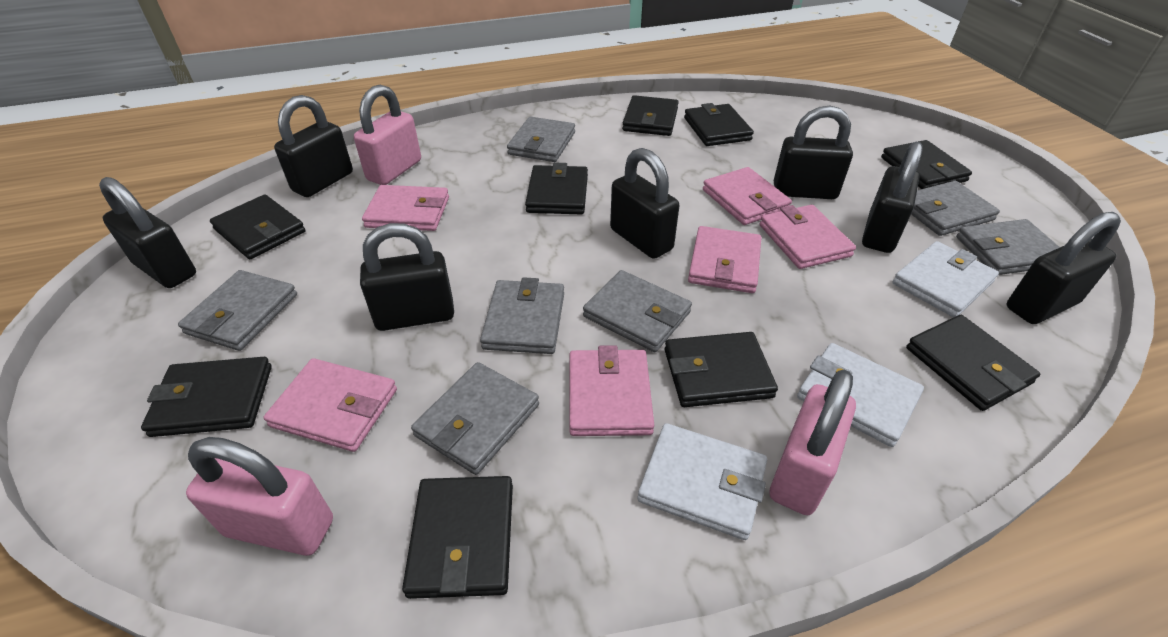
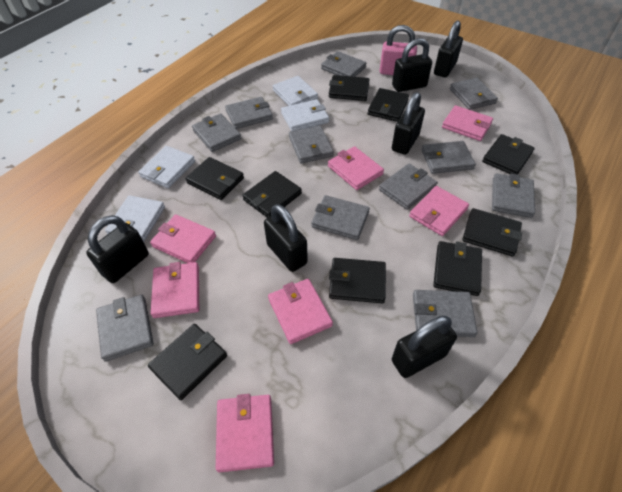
black padlock: 7 -> 6
grey wallet: 7 -> 11
pink padlock: 3 -> 1
pink wallet: 6 -> 7
white wallet: 3 -> 4

